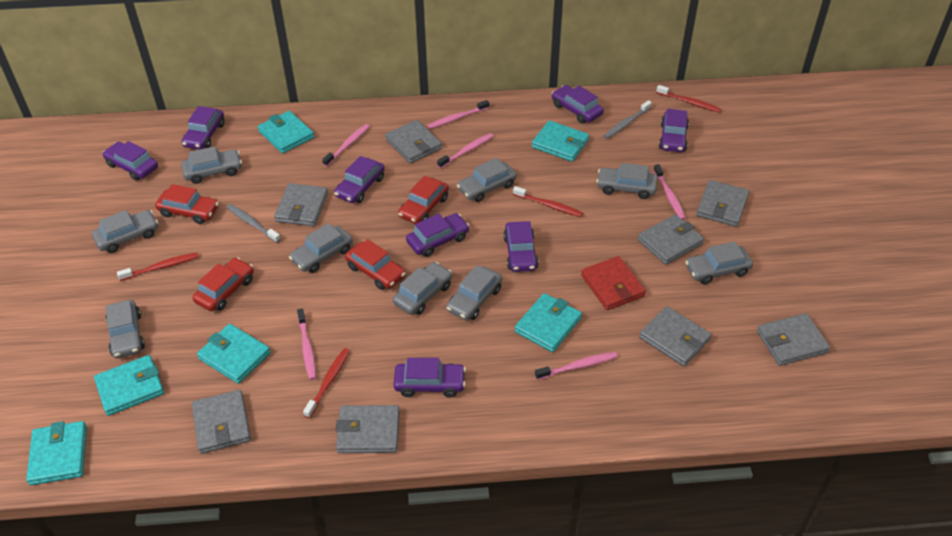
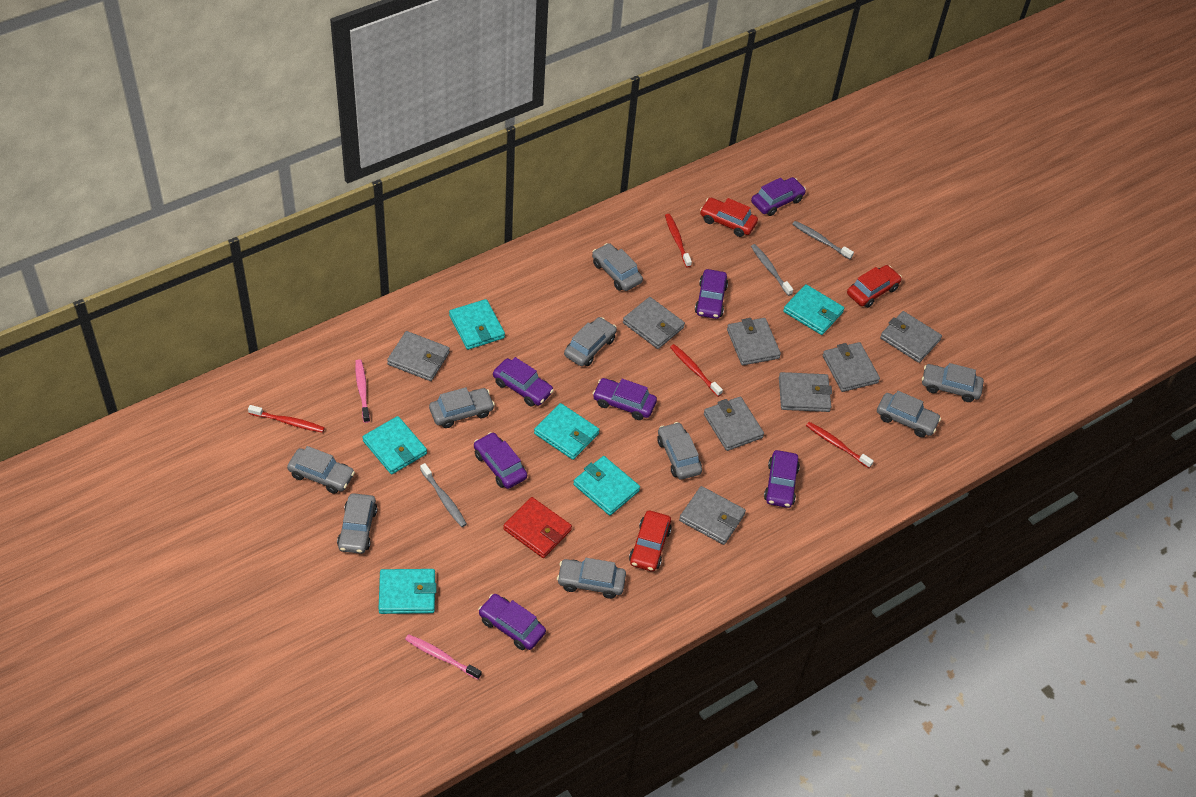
grey toothbrush: 2 -> 3
pink toothbrush: 6 -> 2
purple car: 8 -> 7
red car: 4 -> 3

